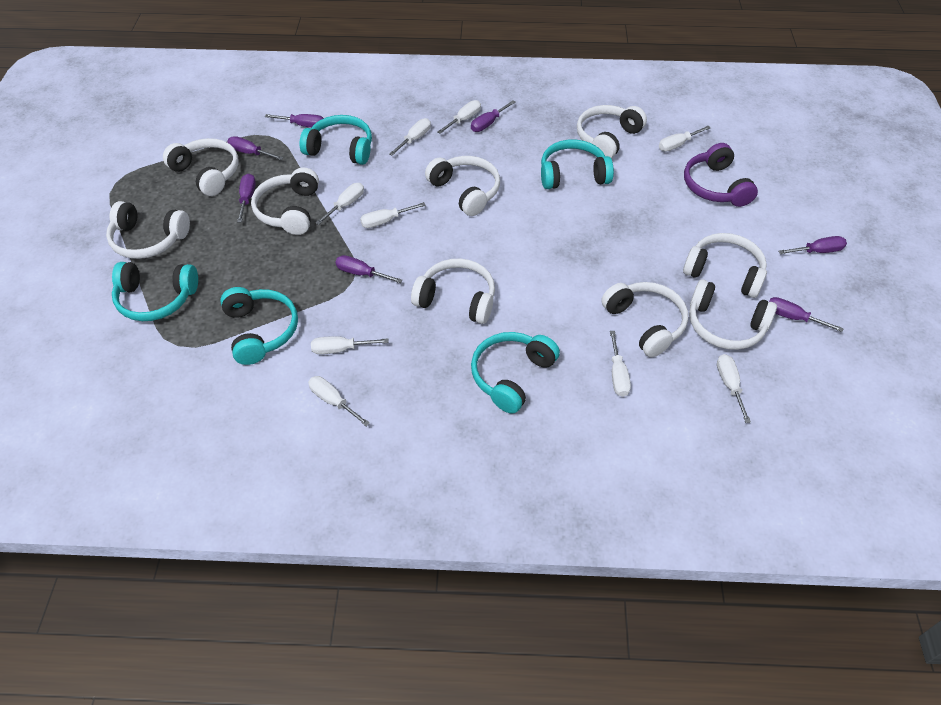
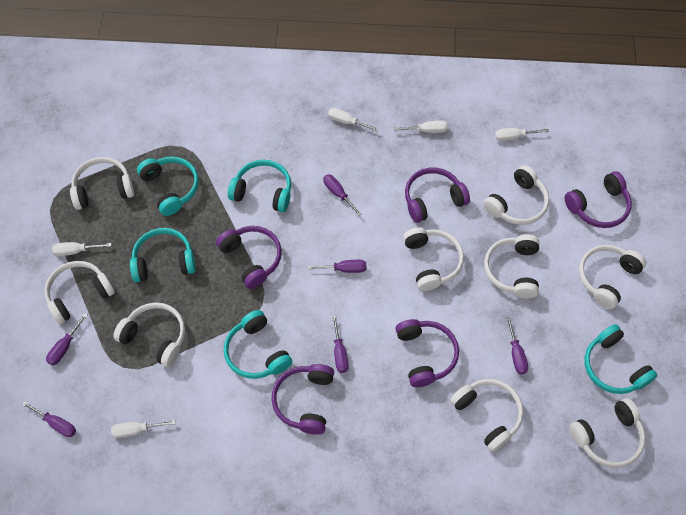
purple headphones: 1 -> 5
purple screwdriver: 7 -> 6
white screwdriver: 9 -> 5

